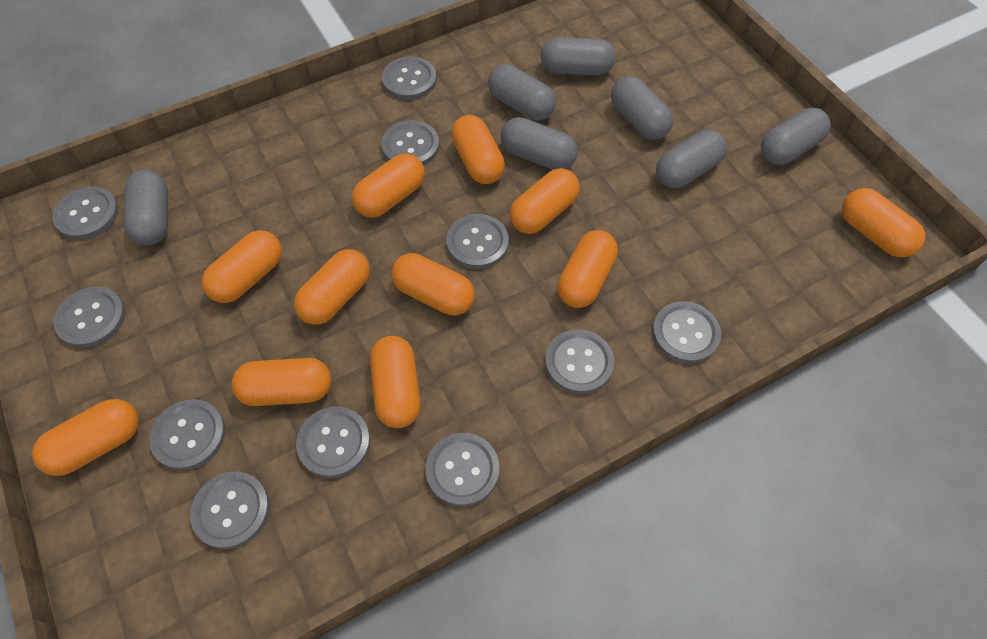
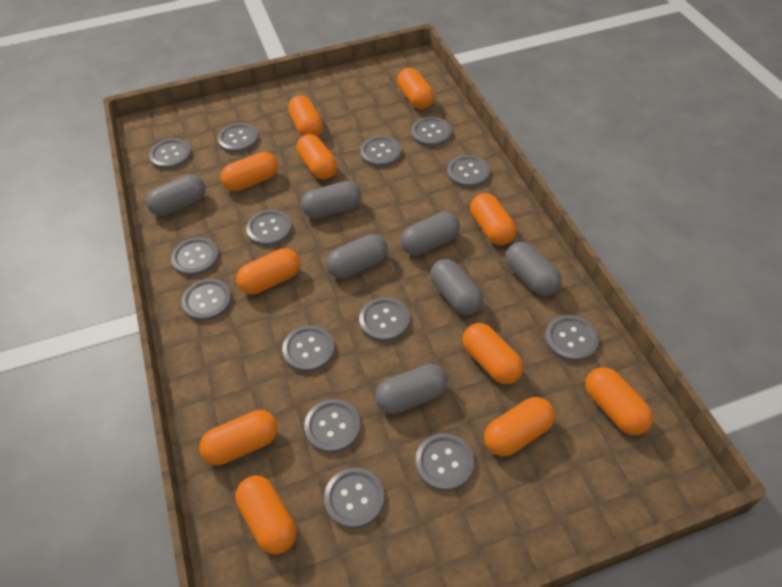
grey button: 11 -> 14

